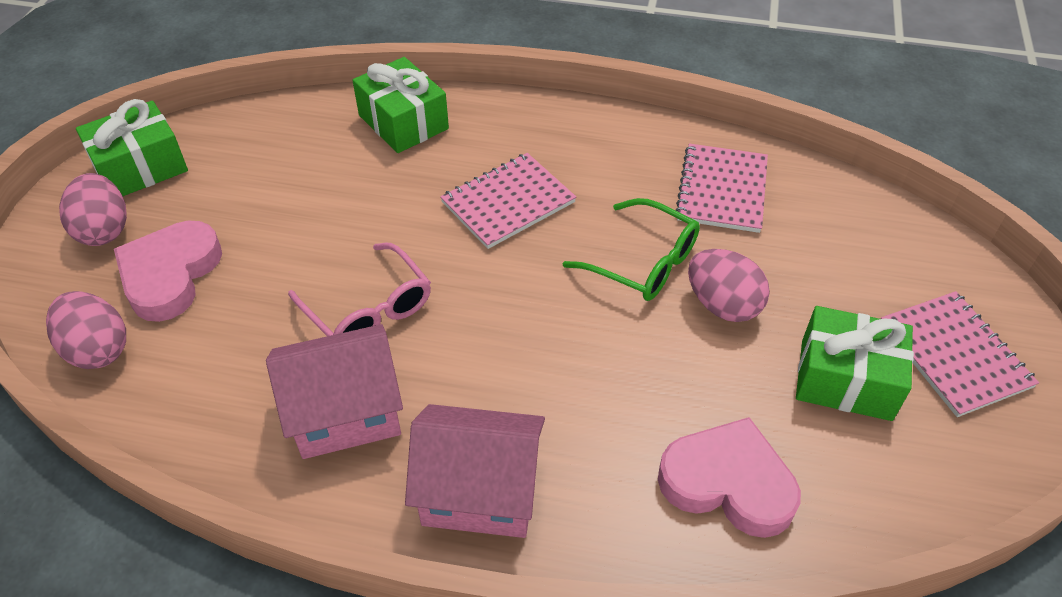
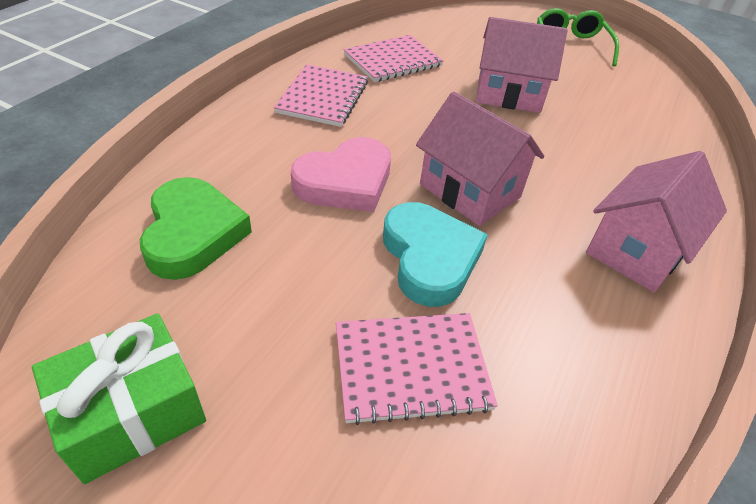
green gift: 3 -> 1
green heart: 0 -> 1
pink egg: 3 -> 0
pink glasses: 1 -> 0
pink heart: 2 -> 1
pink house: 2 -> 3
turquoise heart: 0 -> 1

